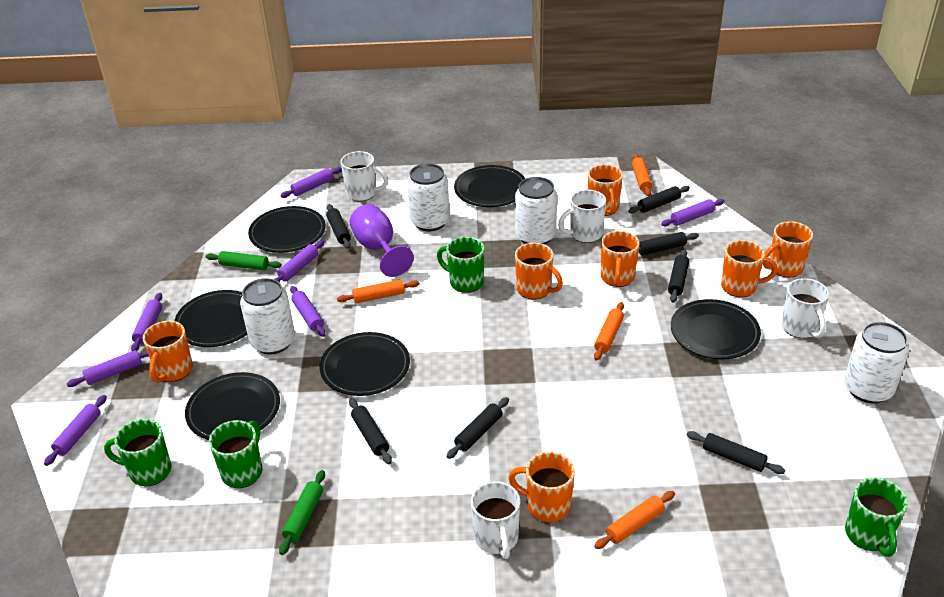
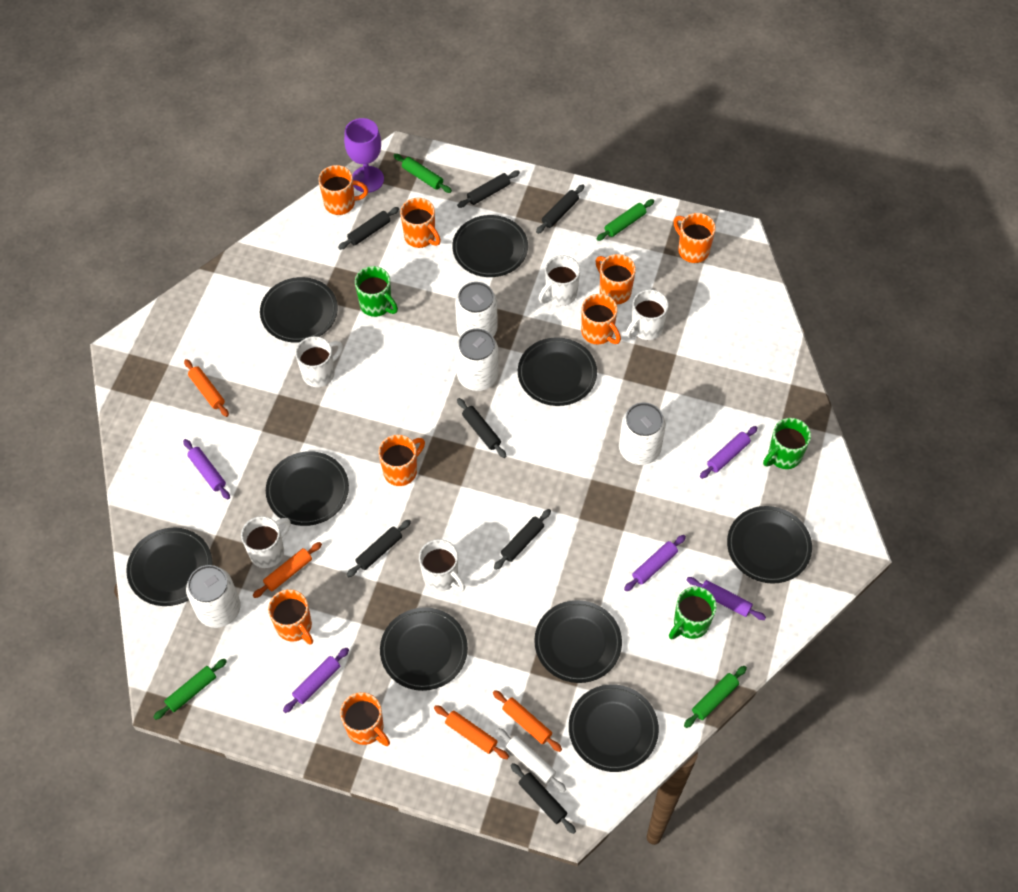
black plate: 6 -> 9
green mug: 4 -> 3
green rolling pin: 2 -> 4
orange mug: 7 -> 8
purple rolling pin: 7 -> 5
white mug: 4 -> 5
white rolling pin: 0 -> 1

